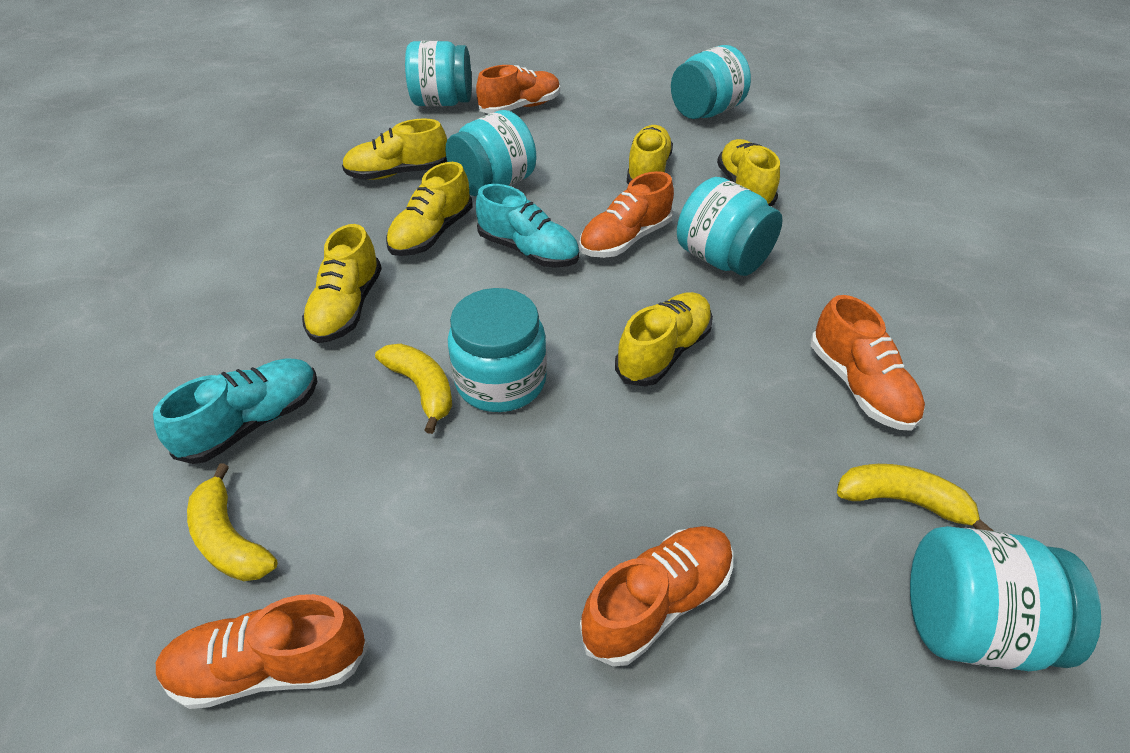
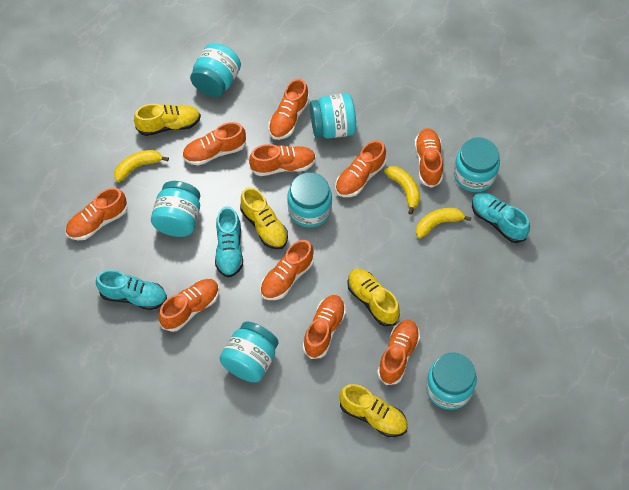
orange shoe: 5 -> 10
turquoise jar: 6 -> 7
turquoise shoe: 2 -> 3
yellow shoe: 6 -> 4

